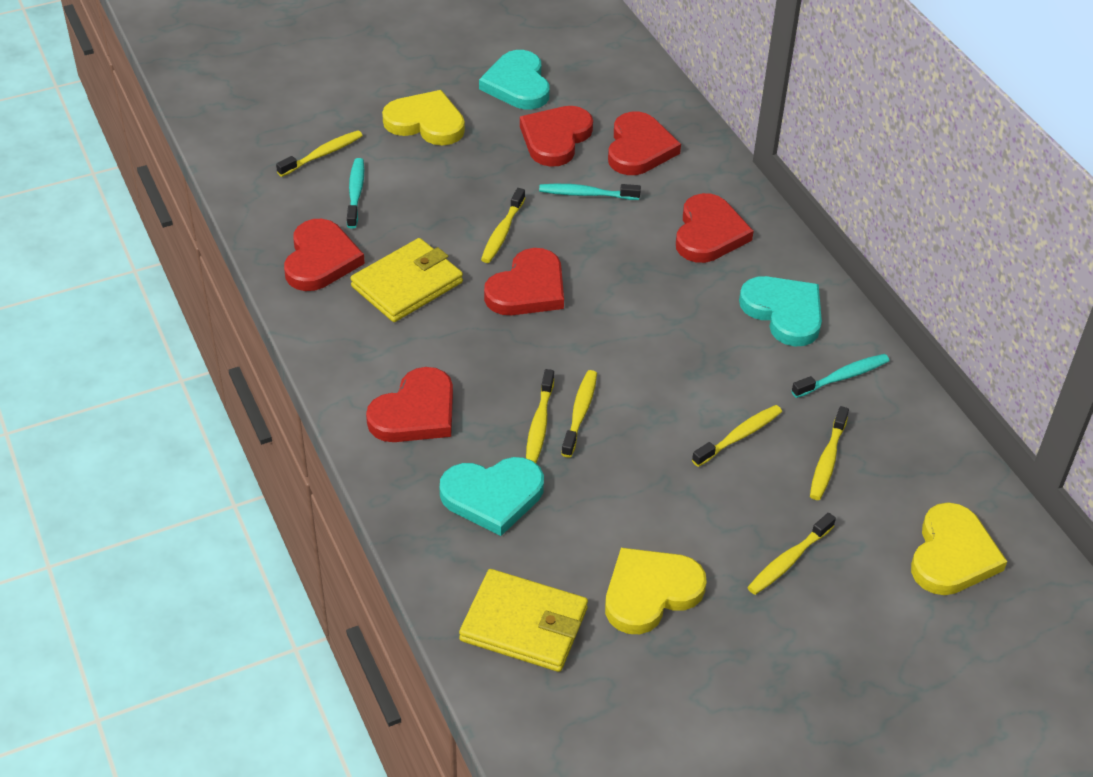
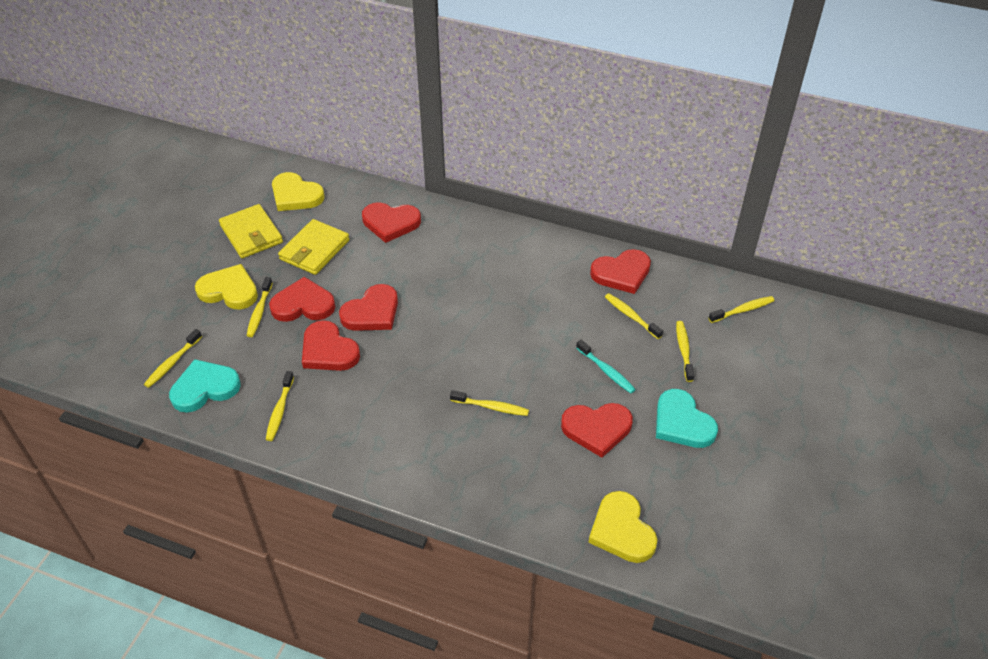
turquoise heart: 3 -> 2
turquoise toothbrush: 3 -> 1

